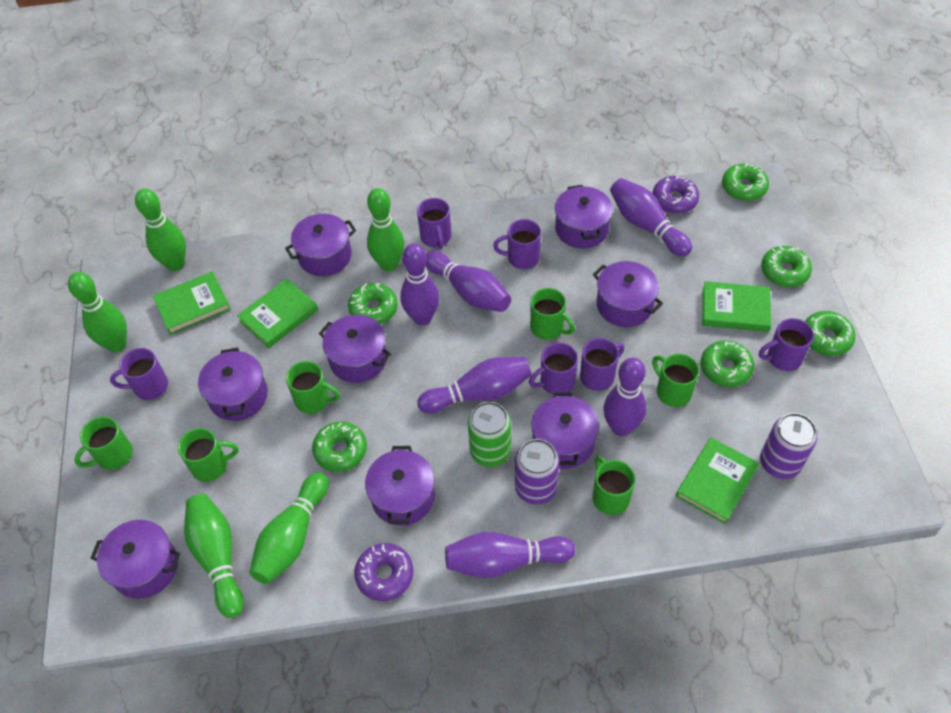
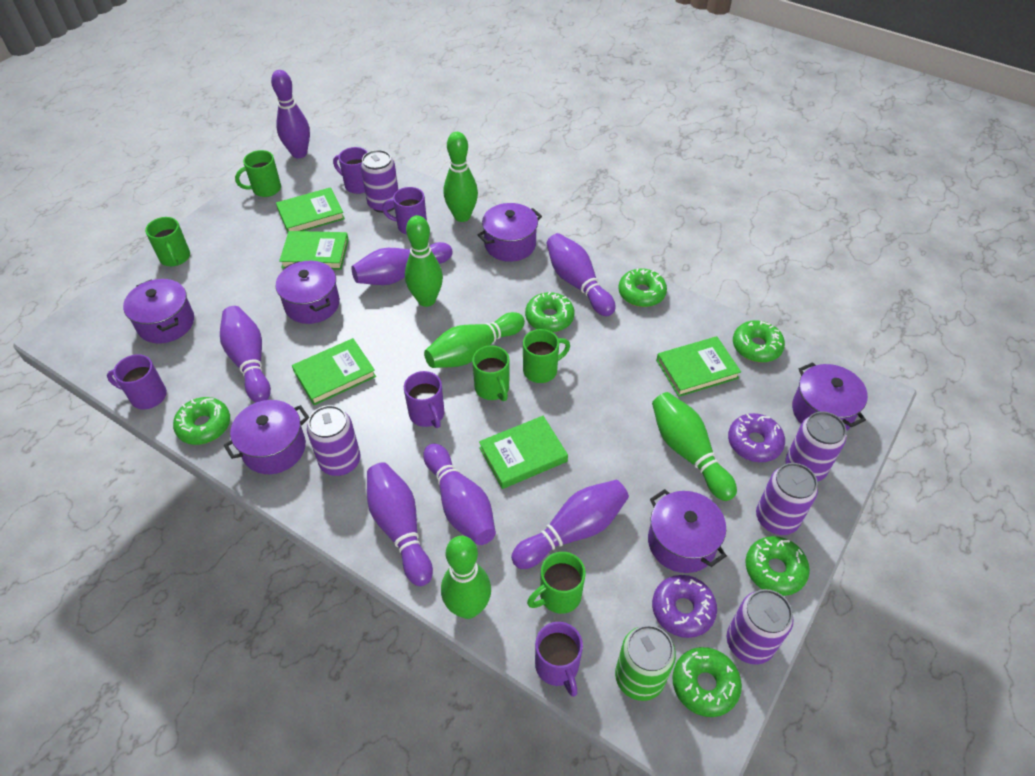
green book: 4 -> 5
green mug: 6 -> 5
purple bowling pin: 6 -> 7
purple can: 2 -> 5
purple mug: 6 -> 5
purple pot: 8 -> 6

